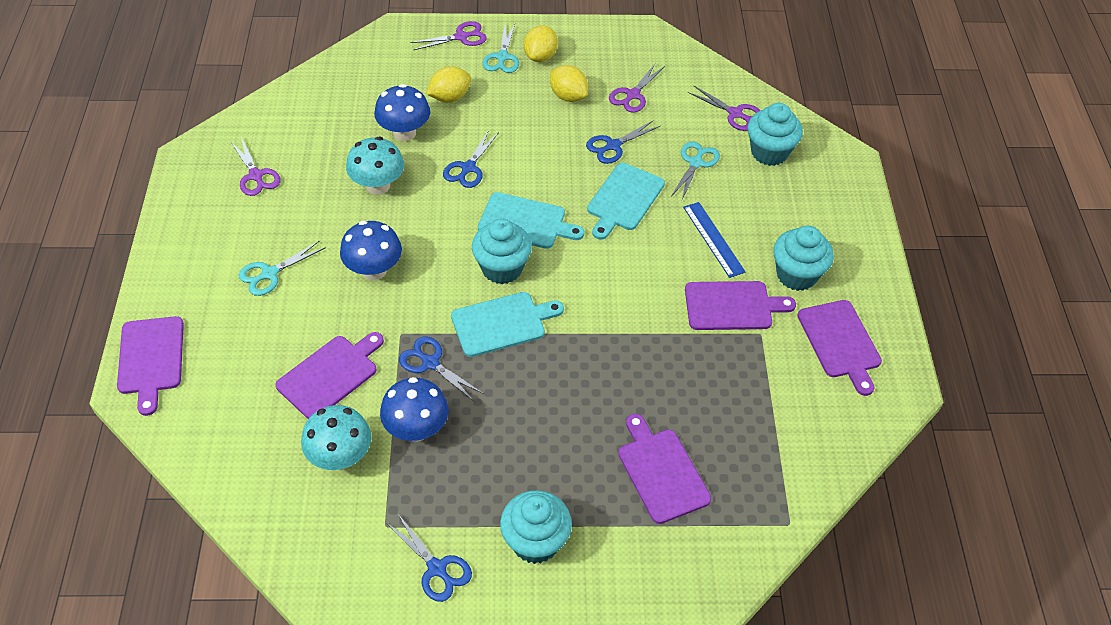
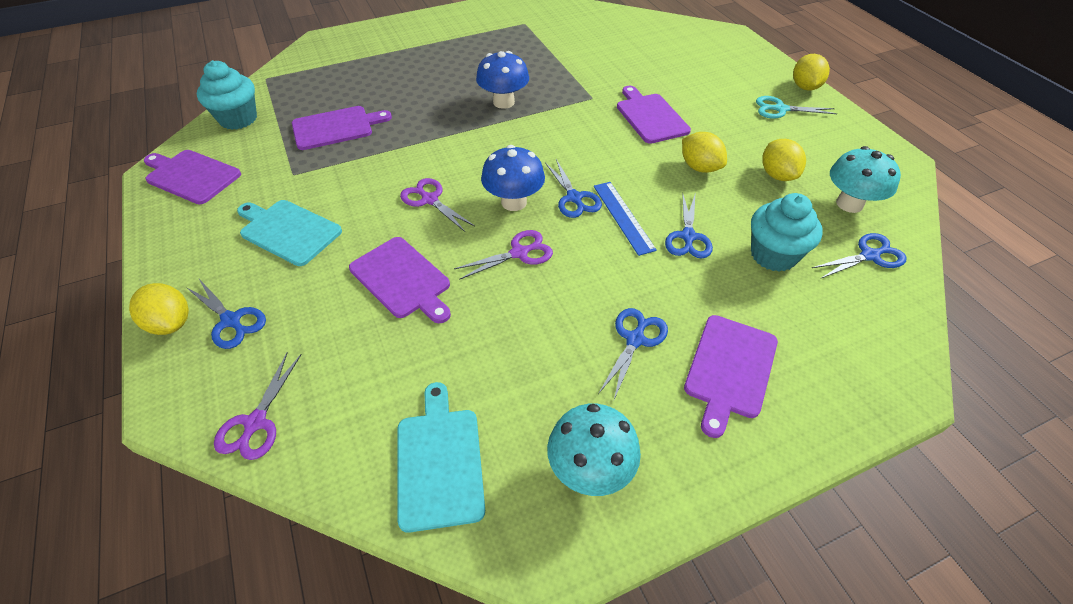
blue mushroom: 3 -> 2
blue scissors: 4 -> 5
purple scissors: 4 -> 3
turquoise cupcake: 4 -> 2
turquoise cutting board: 3 -> 2
turquoise scissors: 3 -> 1
yellow lemon: 3 -> 4

